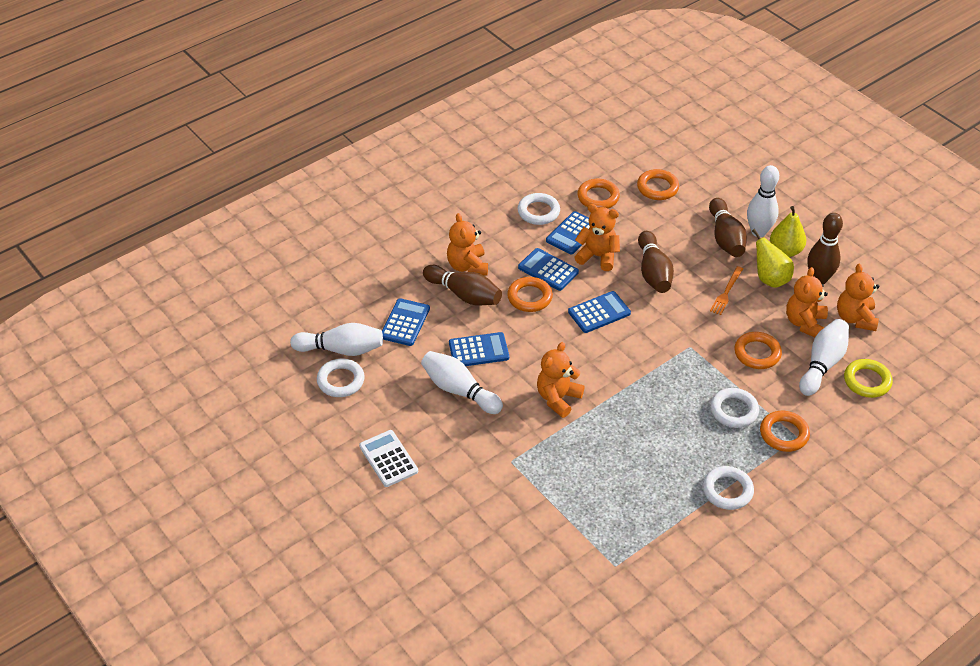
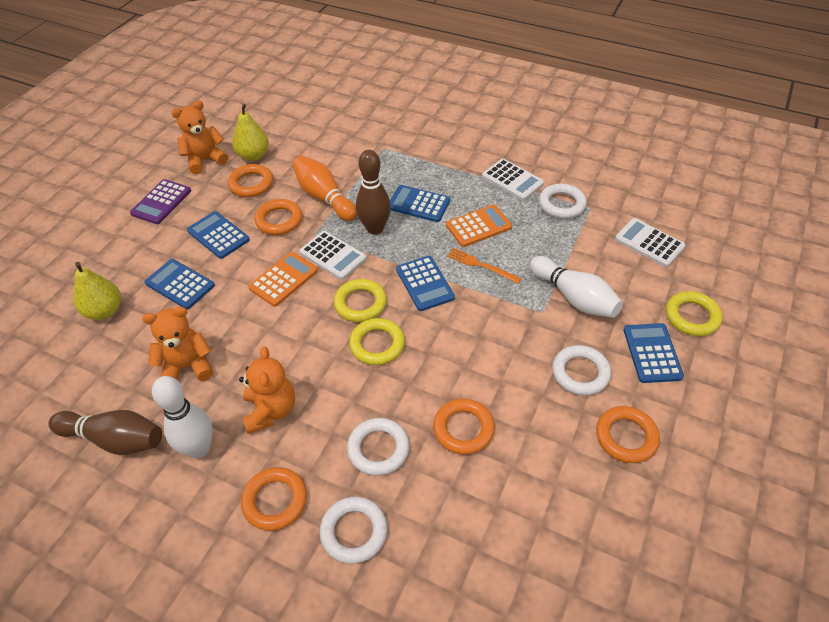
brown bowling pin: 4 -> 2
orange bowling pin: 0 -> 1
orange calculator: 0 -> 2
orange teddy bear: 5 -> 3
purple calculator: 0 -> 1
white bowling pin: 4 -> 2
white calculator: 1 -> 3
yellow ring: 1 -> 3

